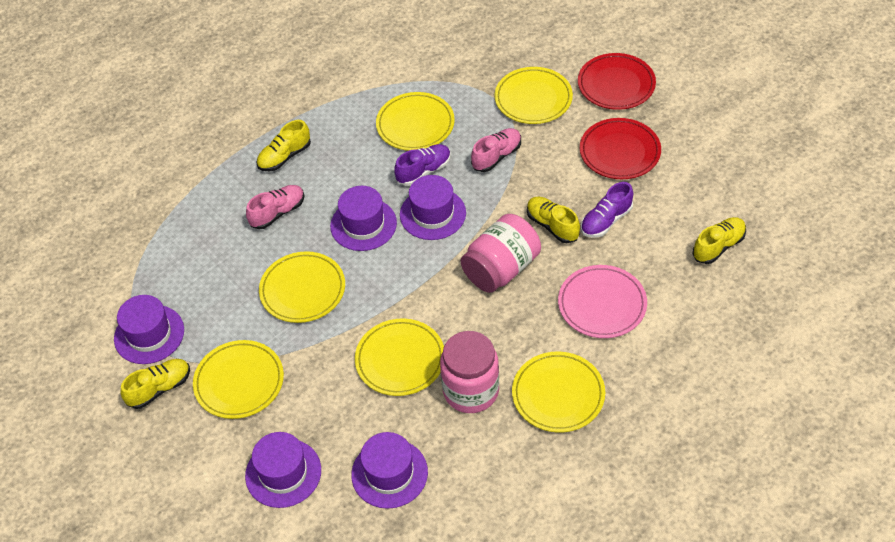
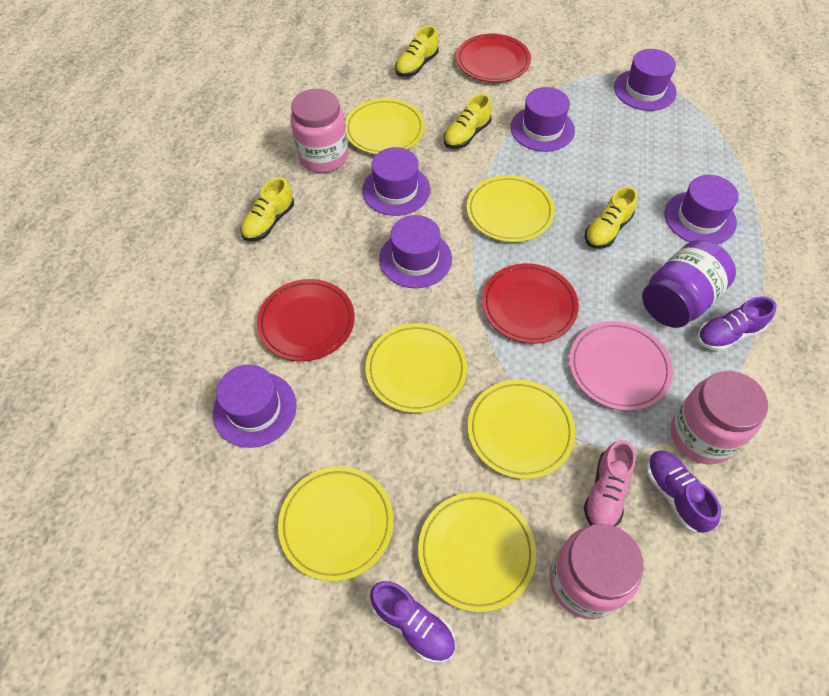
pink jar: 2 -> 3
pink shoe: 2 -> 1
purple hat: 5 -> 6
purple jar: 0 -> 1
purple shoe: 2 -> 3
red plate: 2 -> 3

